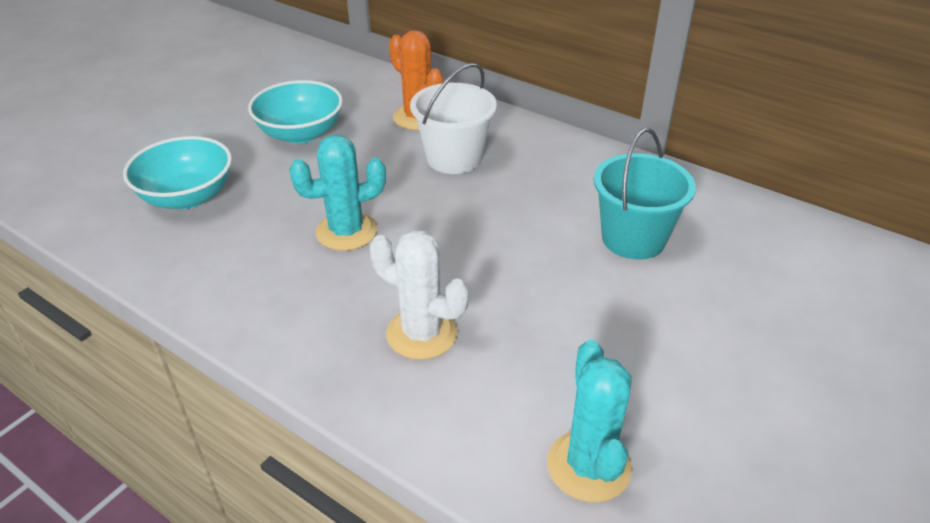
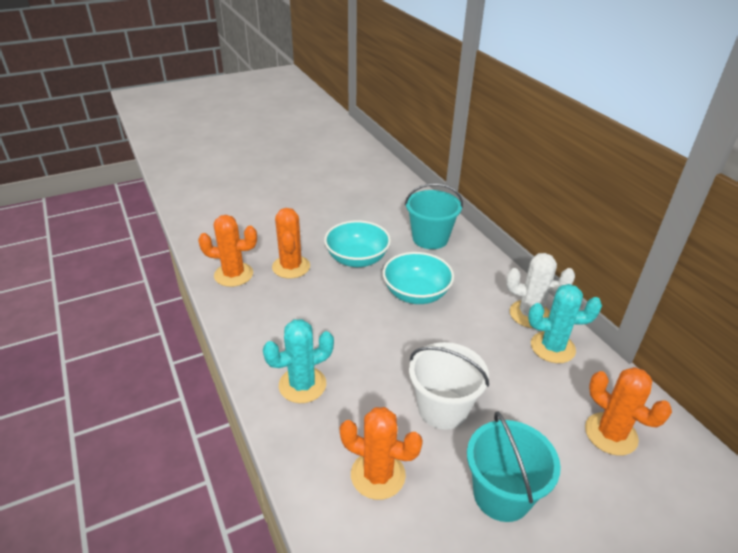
orange cactus: 1 -> 4
turquoise bucket: 1 -> 2

